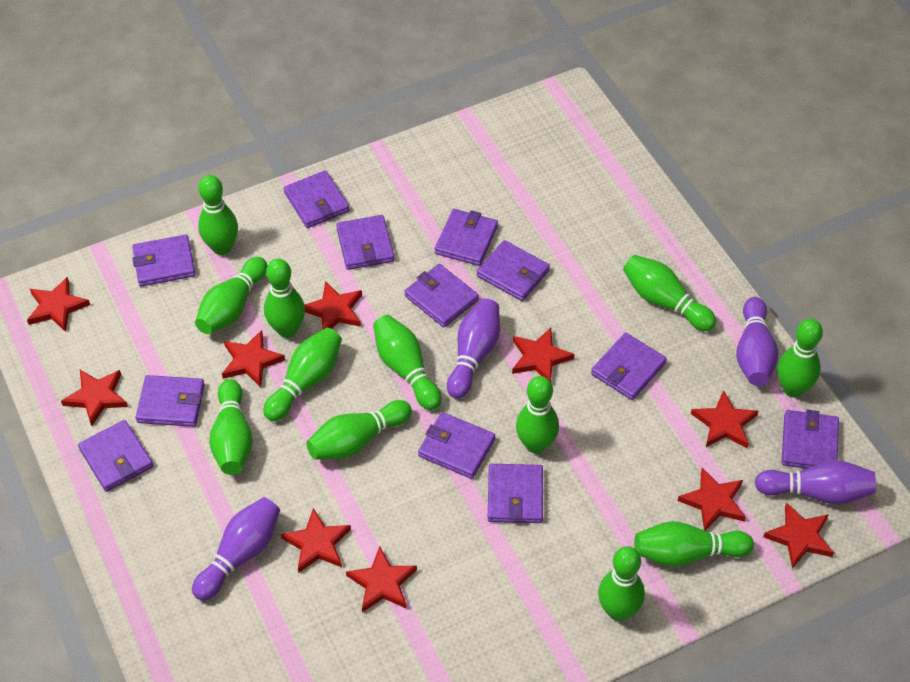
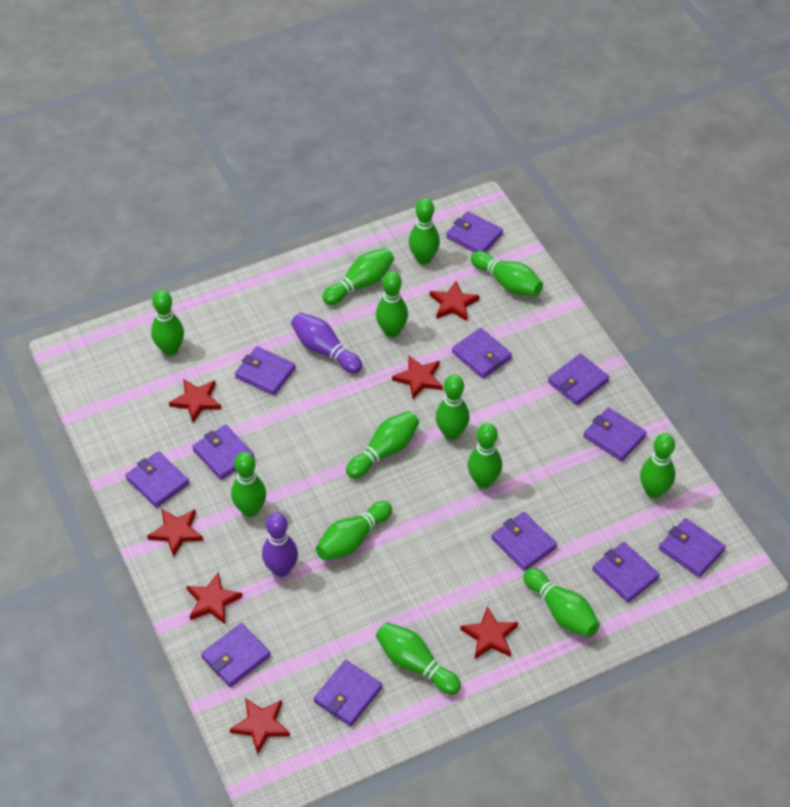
green bowling pin: 12 -> 13
purple bowling pin: 4 -> 2
red star: 10 -> 7

